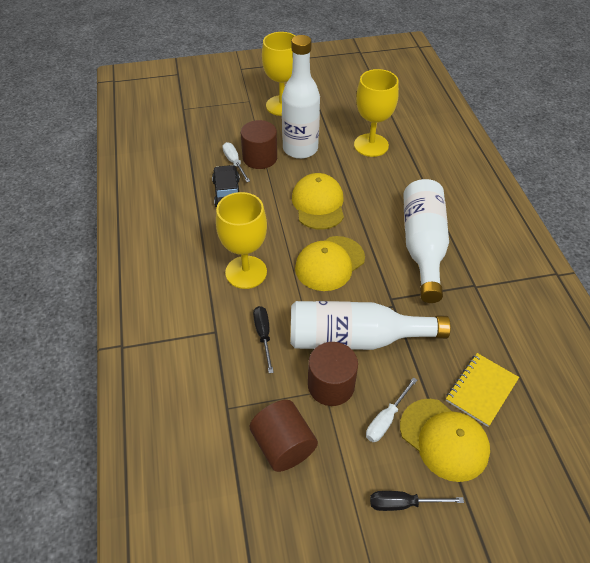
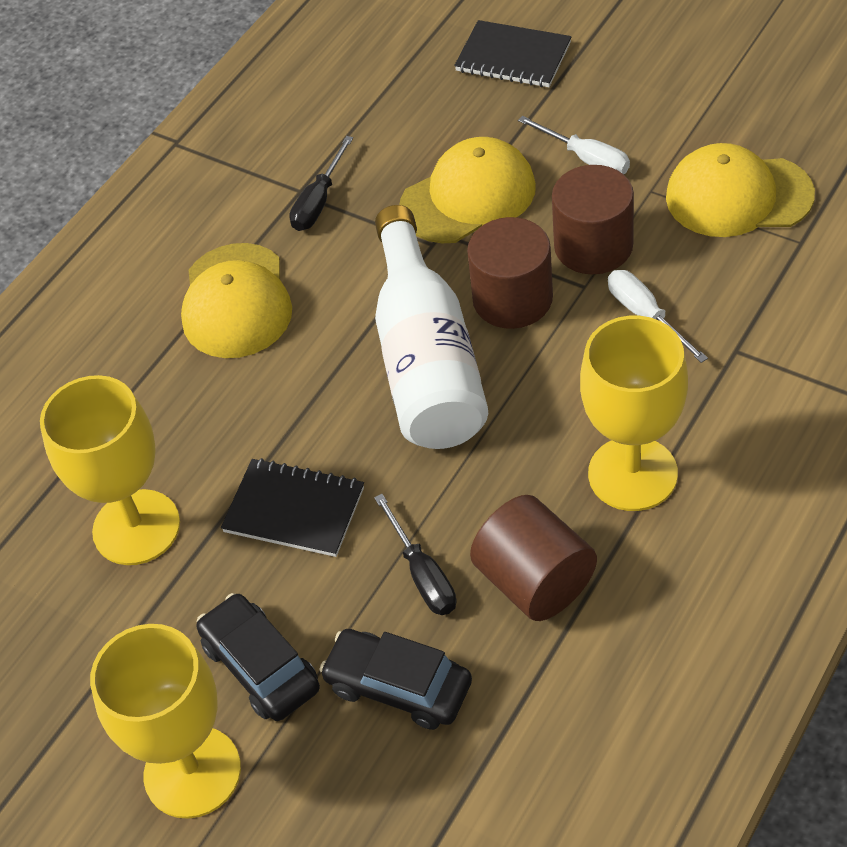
black car: 1 -> 2
black notebook: 0 -> 2
white bottle: 3 -> 1
yellow notebook: 1 -> 0

